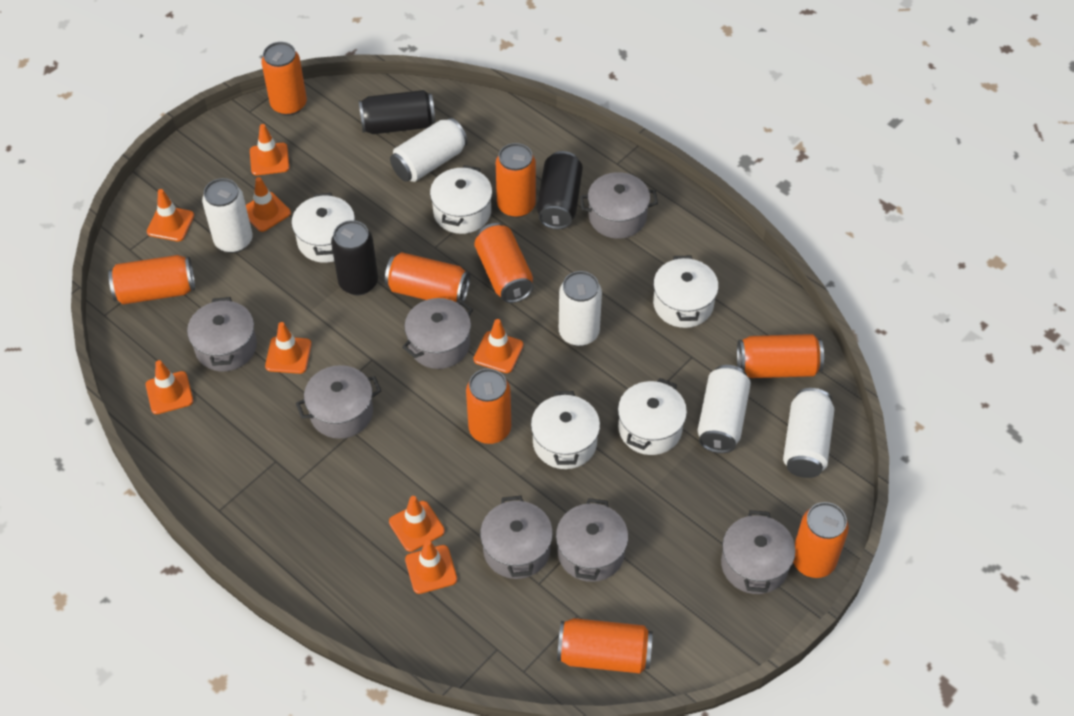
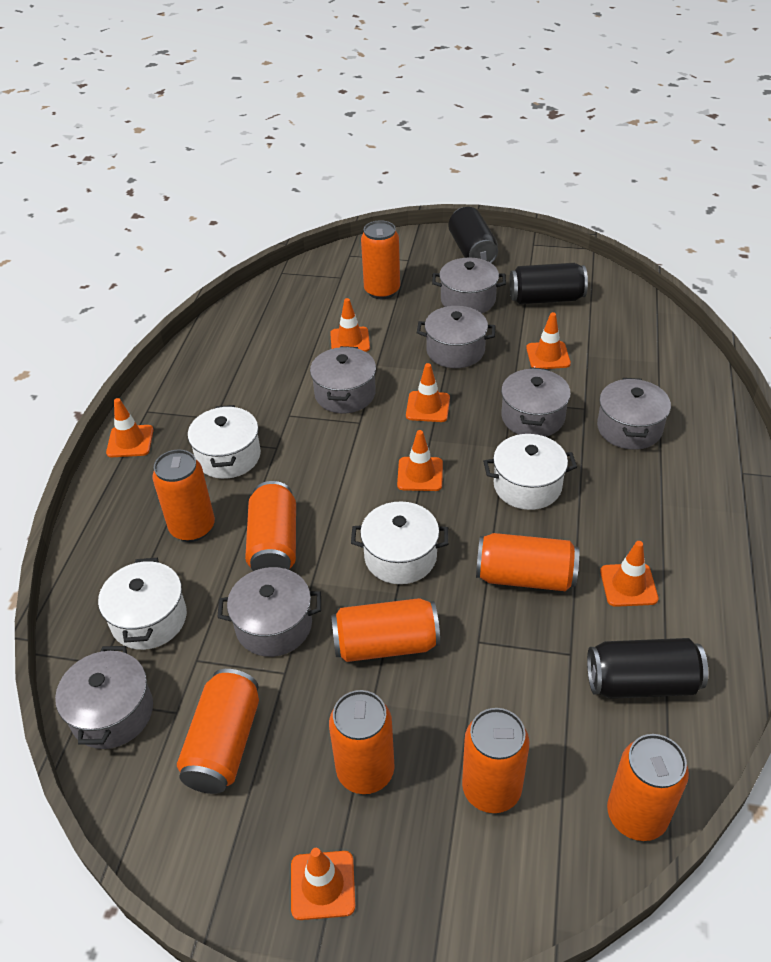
orange traffic cone: 8 -> 7
white can: 5 -> 0
white pot: 5 -> 4

